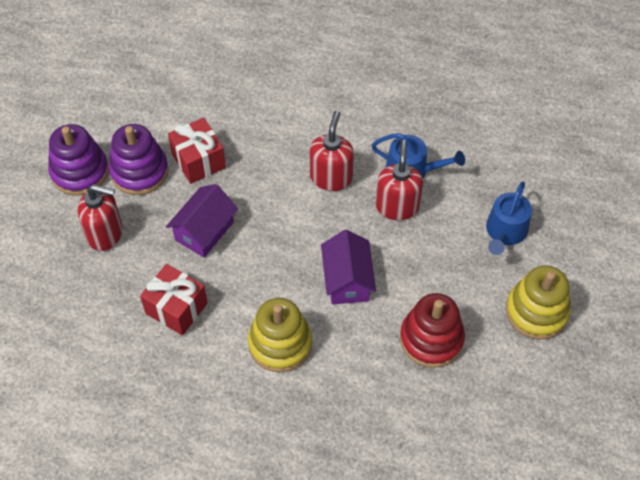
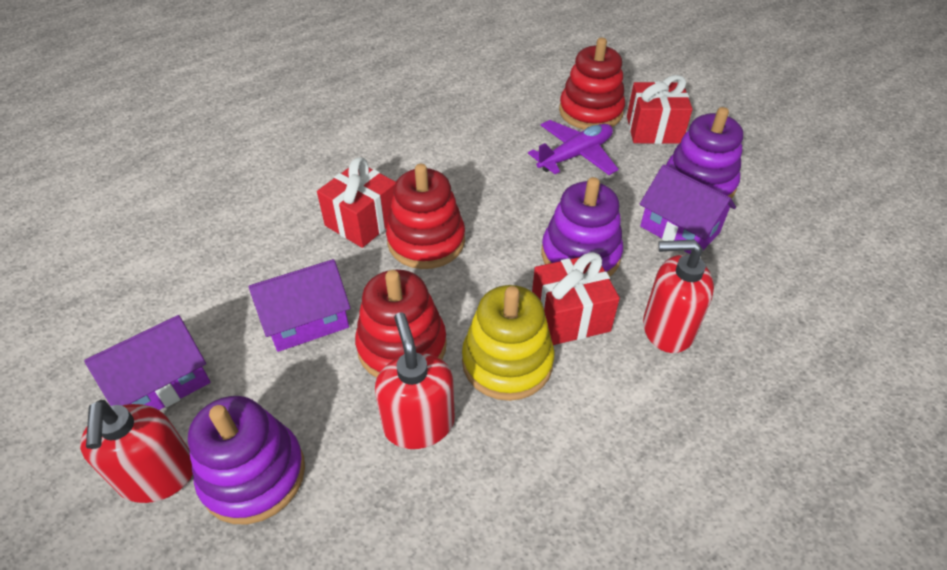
blue watering can: 2 -> 0
purple house: 2 -> 3
purple plane: 0 -> 1
purple stacking toy: 2 -> 3
red gift: 2 -> 3
red stacking toy: 1 -> 3
yellow stacking toy: 2 -> 1

